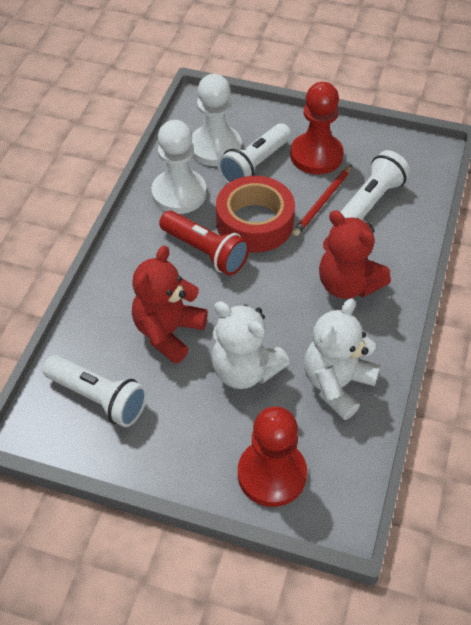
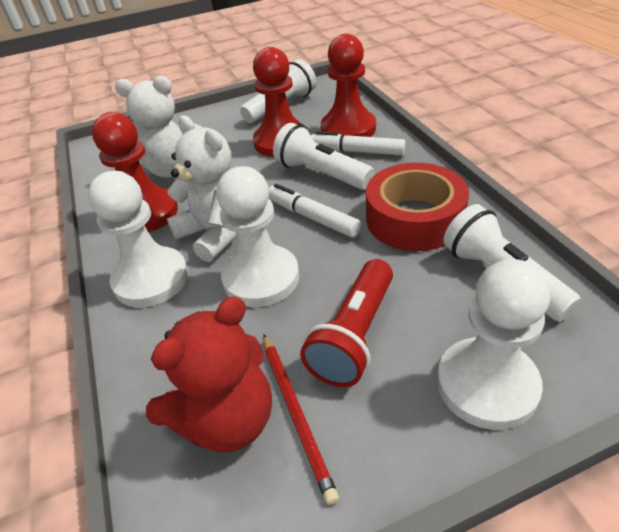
red pawn: 2 -> 3
red teddy bear: 2 -> 1
white marker: 0 -> 2
white pawn: 2 -> 3

